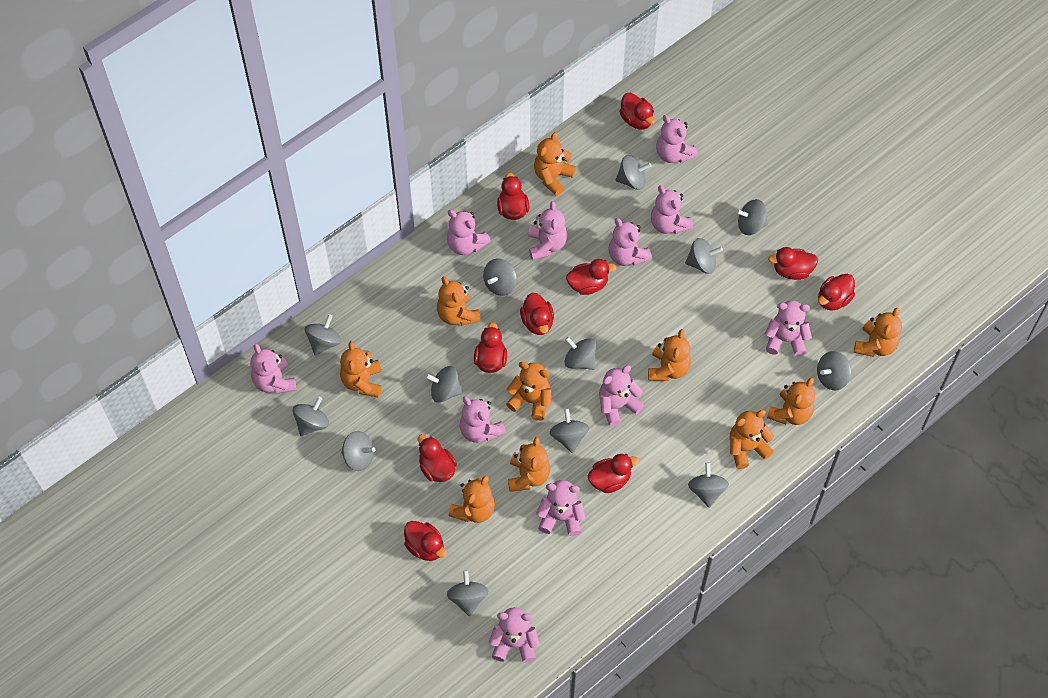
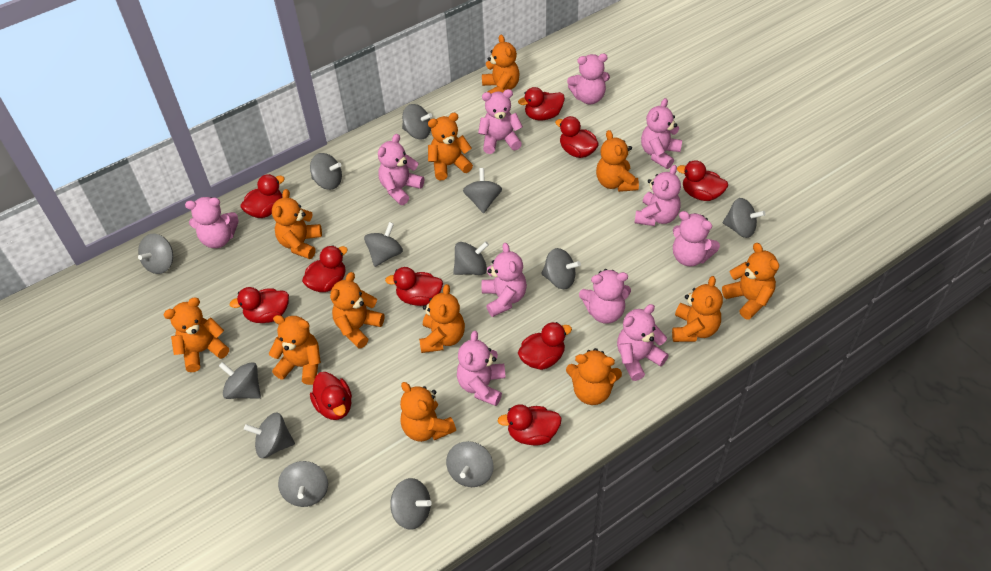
orange teddy bear: 10 -> 12

